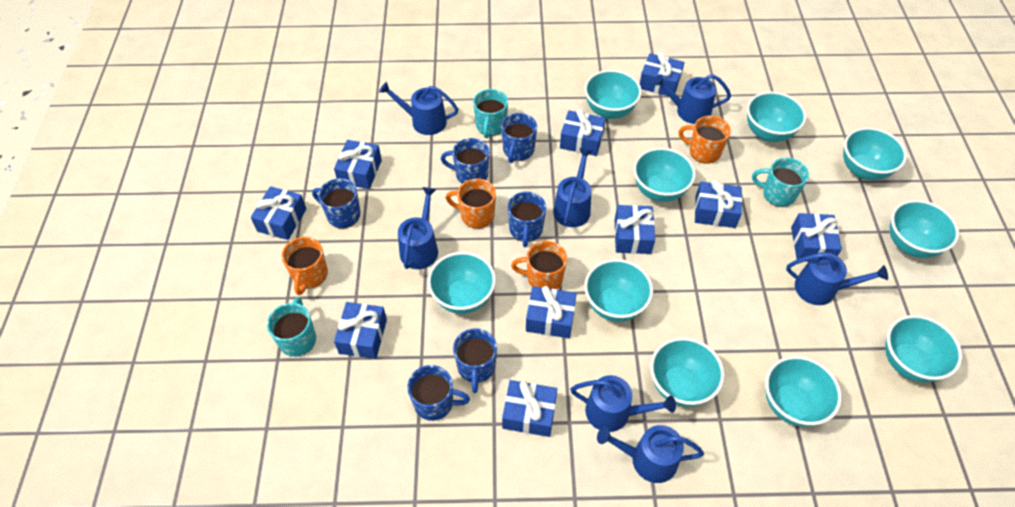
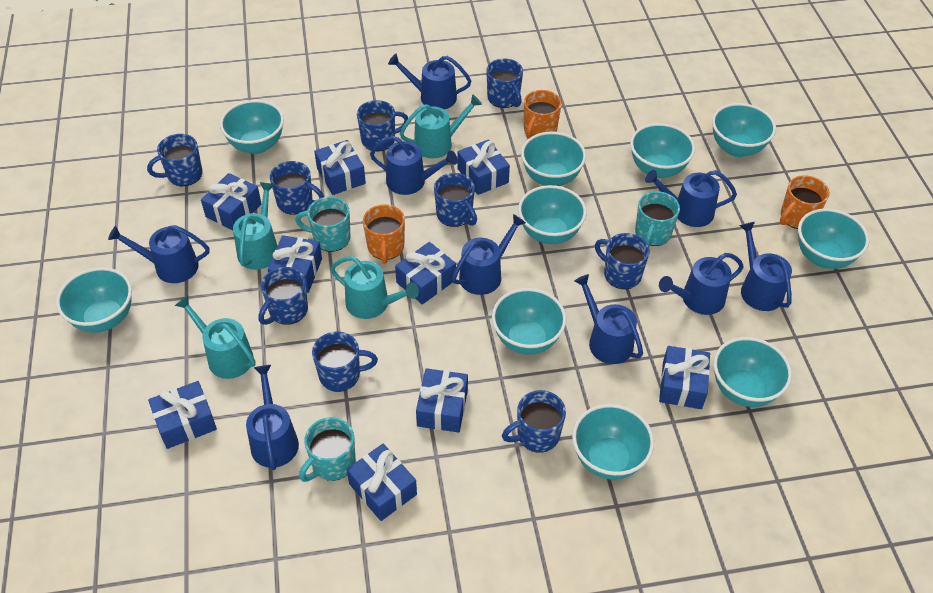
blue gift: 10 -> 9
blue mug: 6 -> 9
blue watering can: 7 -> 9
orange mug: 4 -> 3
turquoise watering can: 0 -> 4

